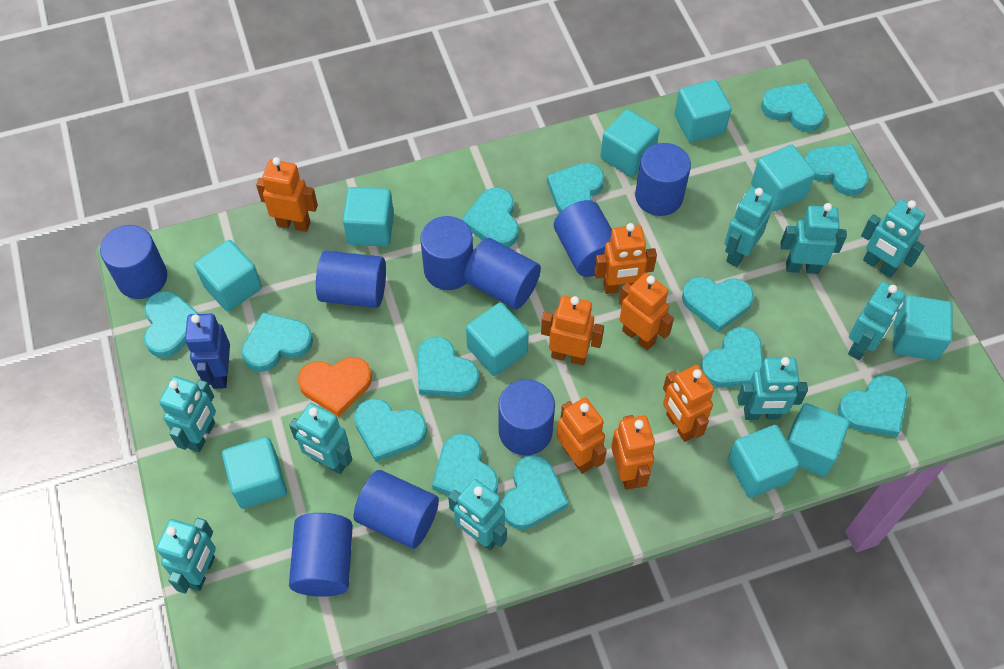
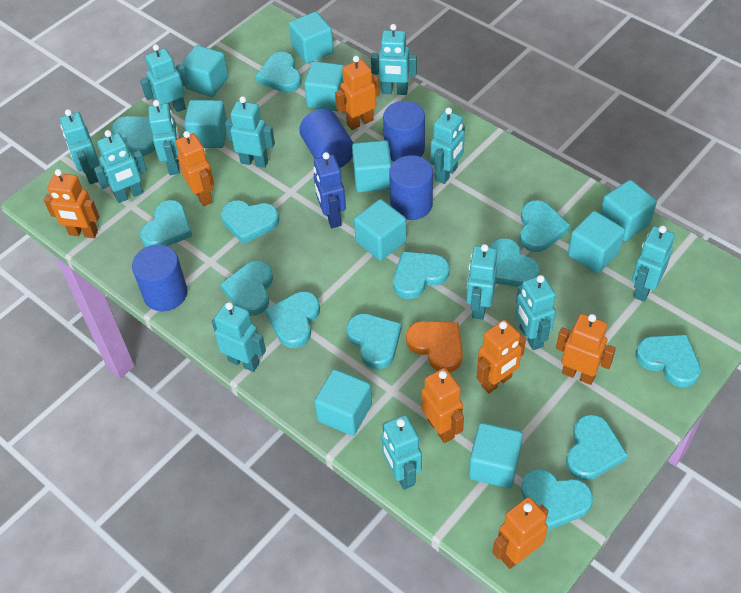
blue cylinder: 9 -> 4
turquoise robot: 9 -> 12

